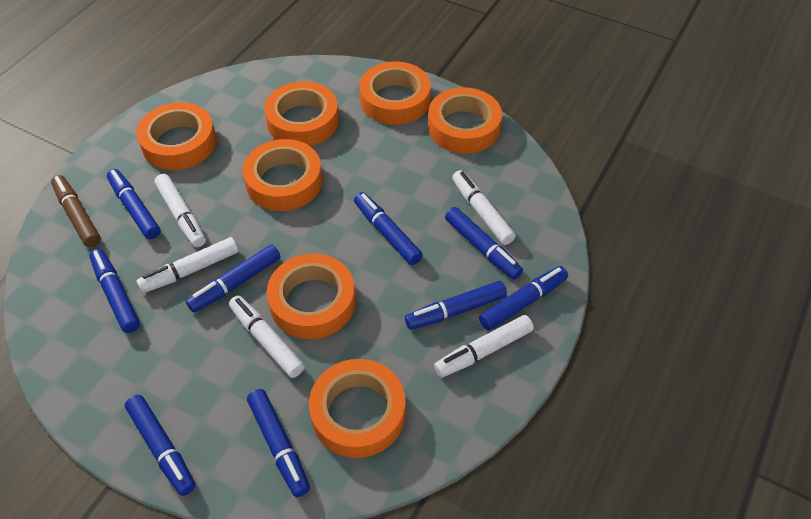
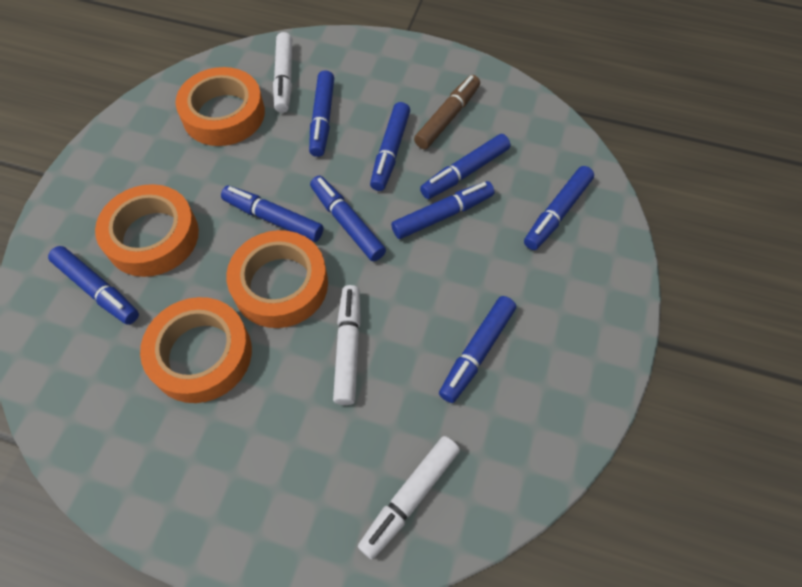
orange tape: 7 -> 4
white marker: 5 -> 3

